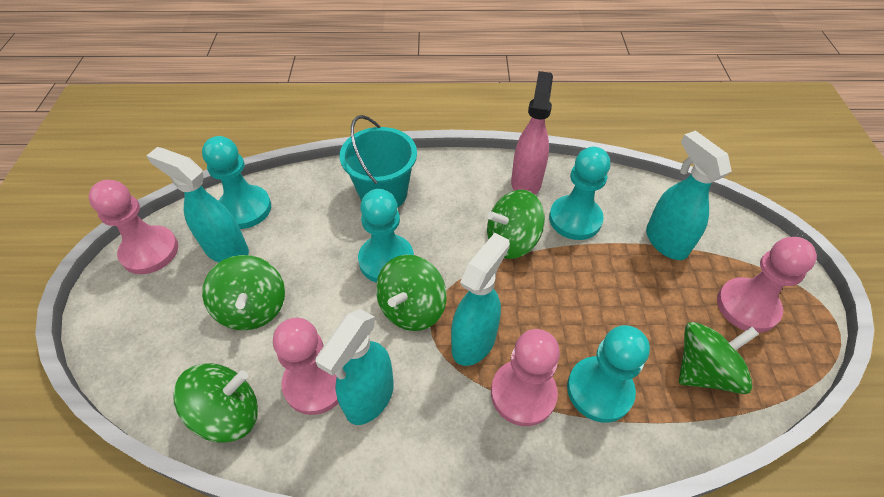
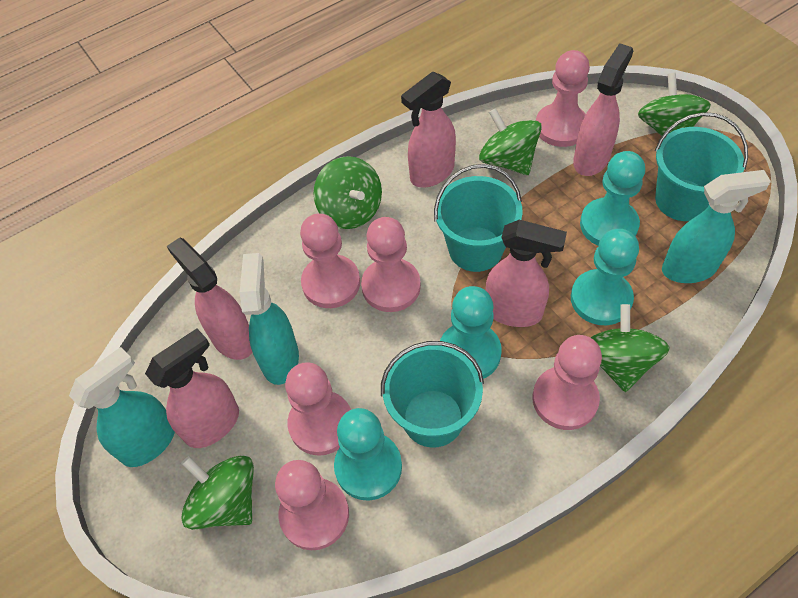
pink pawn: 4 -> 6
pink spray bottle: 1 -> 5
turquoise bucket: 1 -> 3
turquoise spray bottle: 4 -> 3

